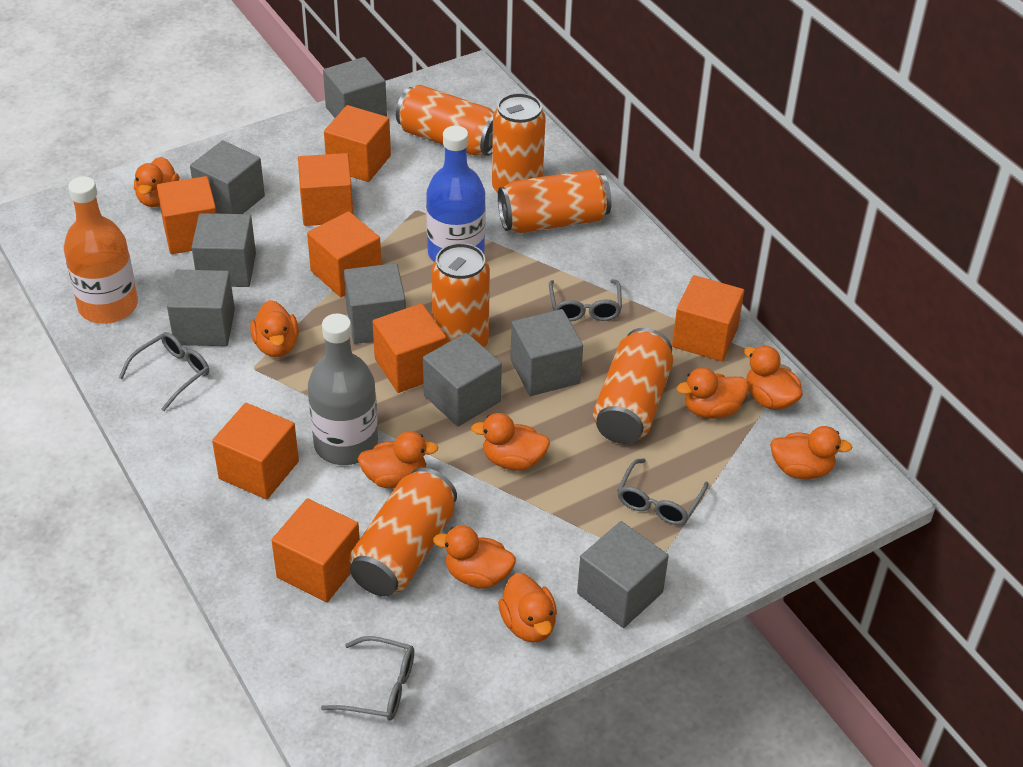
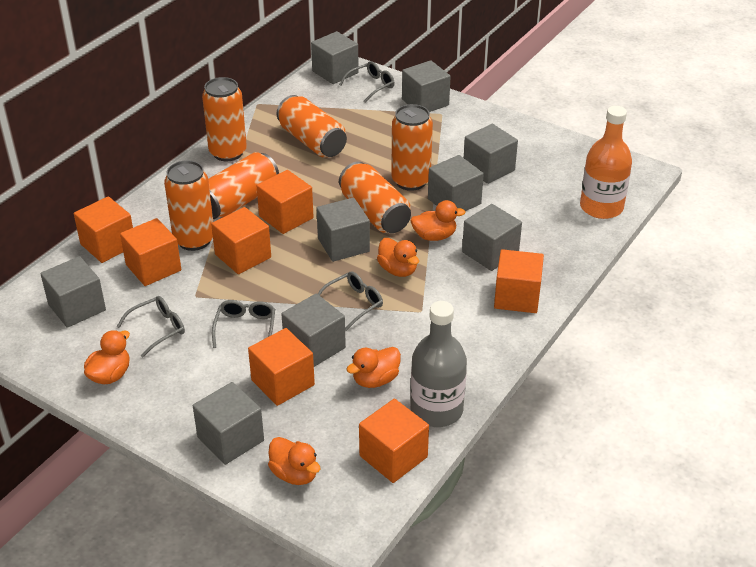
blue bottle: 1 -> 0
grey cube: 8 -> 9
orange cube: 8 -> 7
orange duck: 9 -> 5

